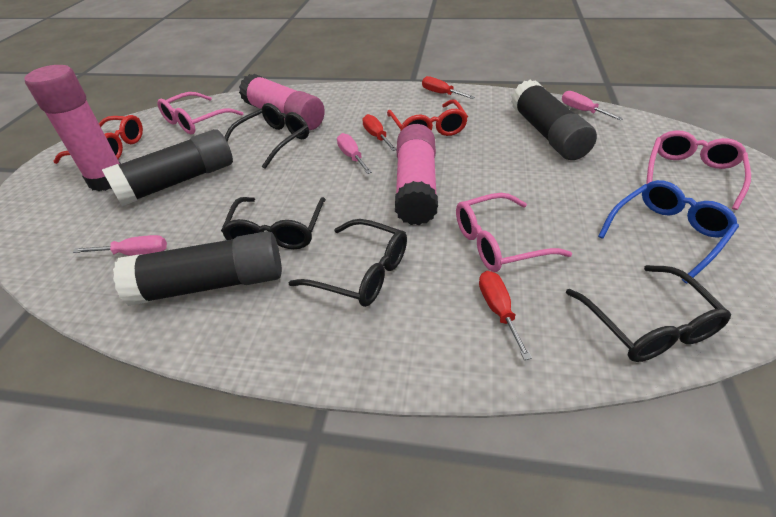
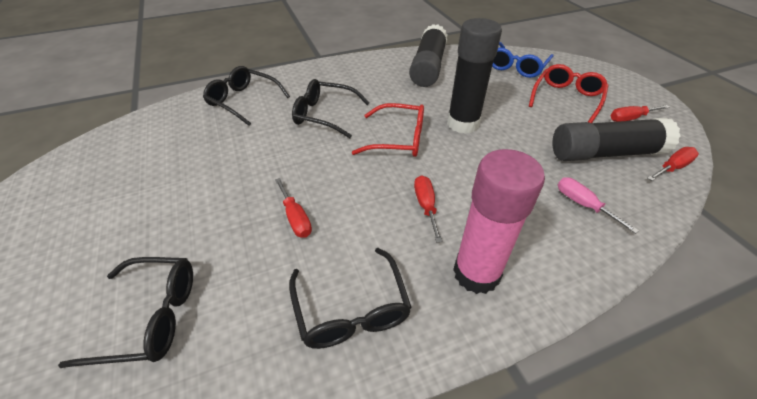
pink glasses: 3 -> 0
pink glue stick: 3 -> 1
pink screwdriver: 3 -> 1
red screwdriver: 3 -> 4

